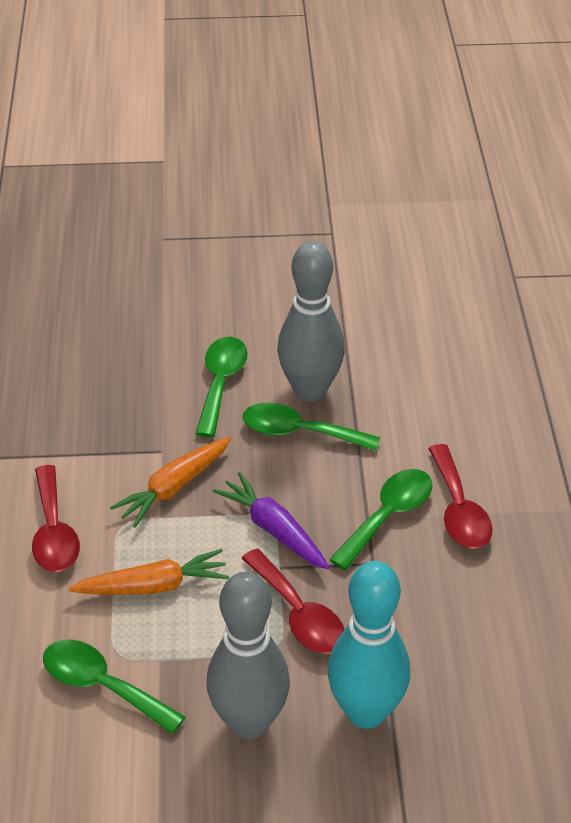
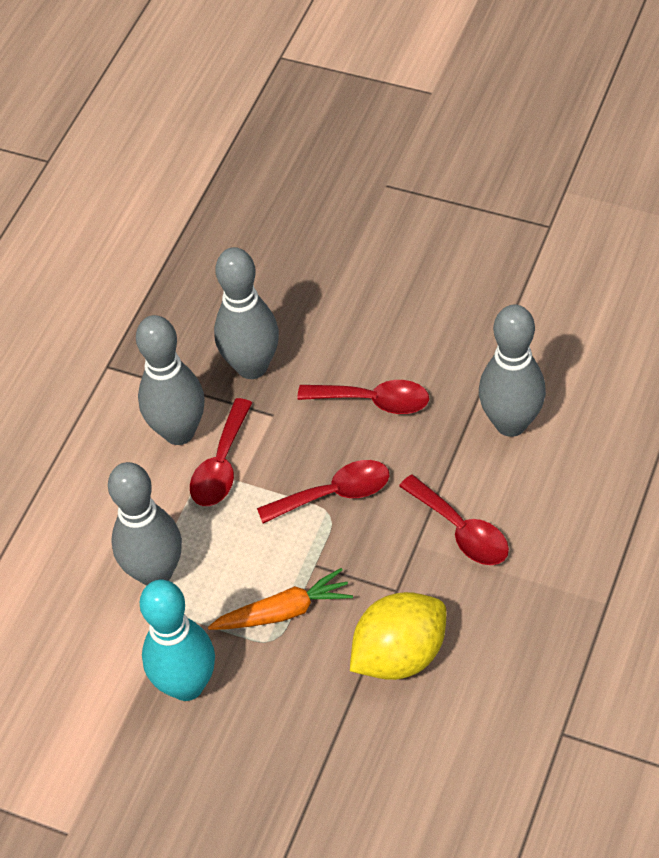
green spoon: 4 -> 0
grey bowling pin: 2 -> 4
orange carrot: 2 -> 1
purple carrot: 1 -> 0
red spoon: 3 -> 4
yellow lemon: 0 -> 1

